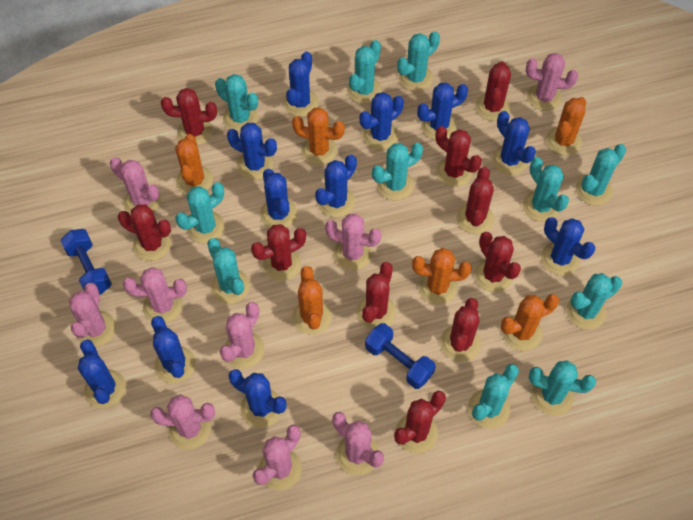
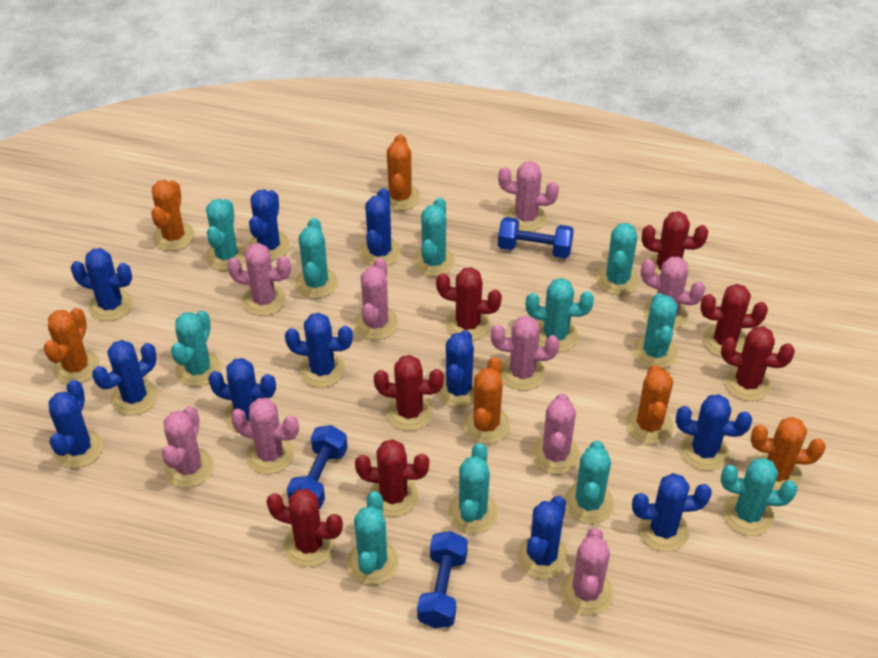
blue dumbbell: 2 -> 3
red cactus: 10 -> 7

